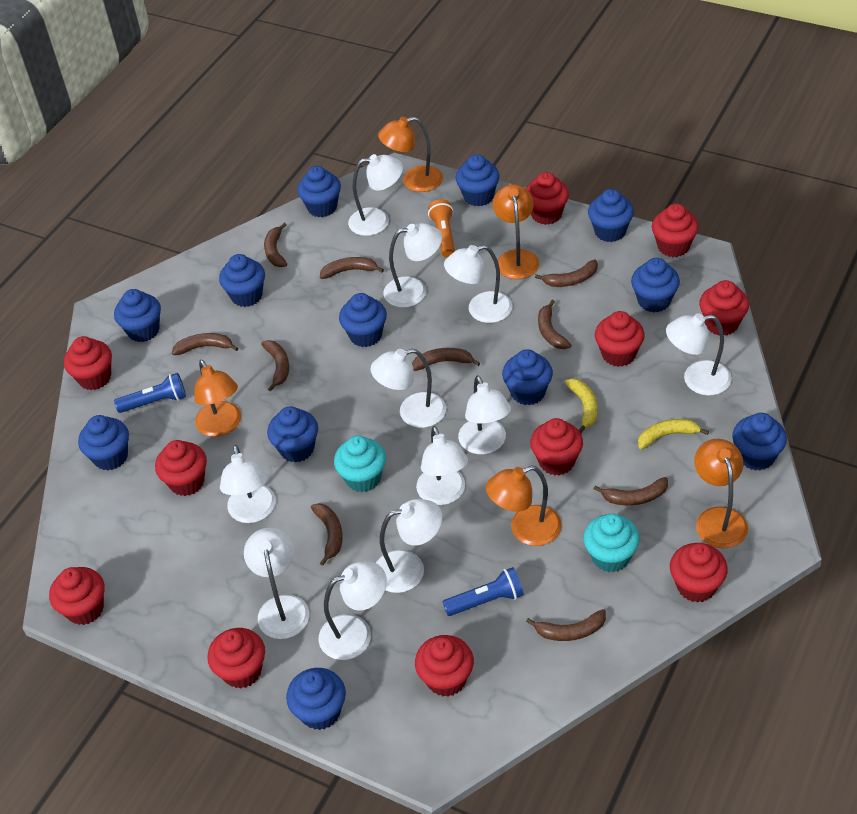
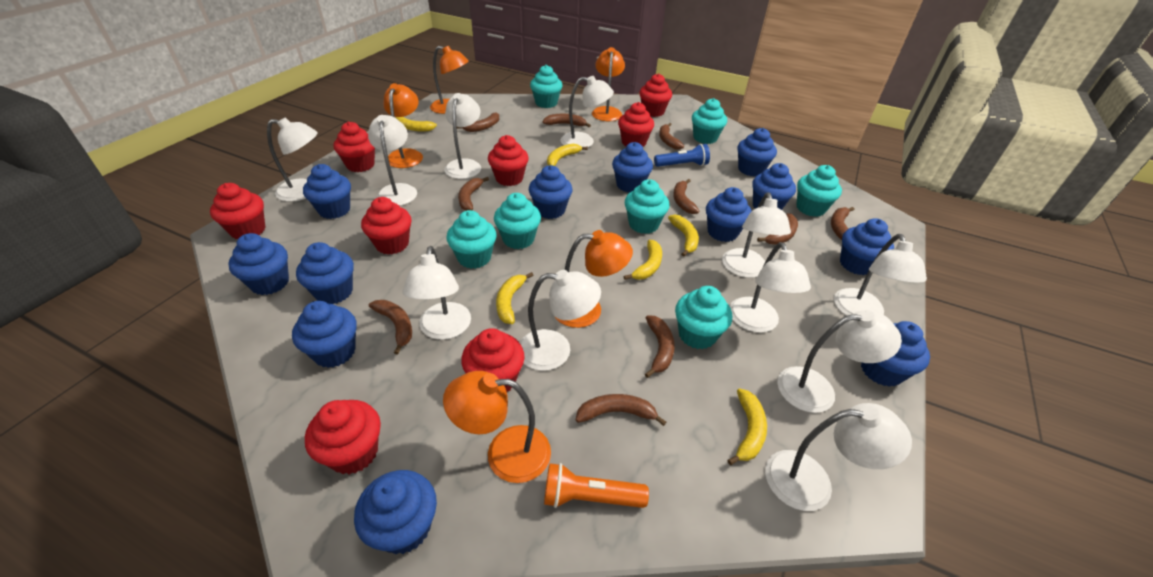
blue flashlight: 2 -> 1
red cupcake: 11 -> 8
turquoise cupcake: 2 -> 7
yellow banana: 2 -> 6

